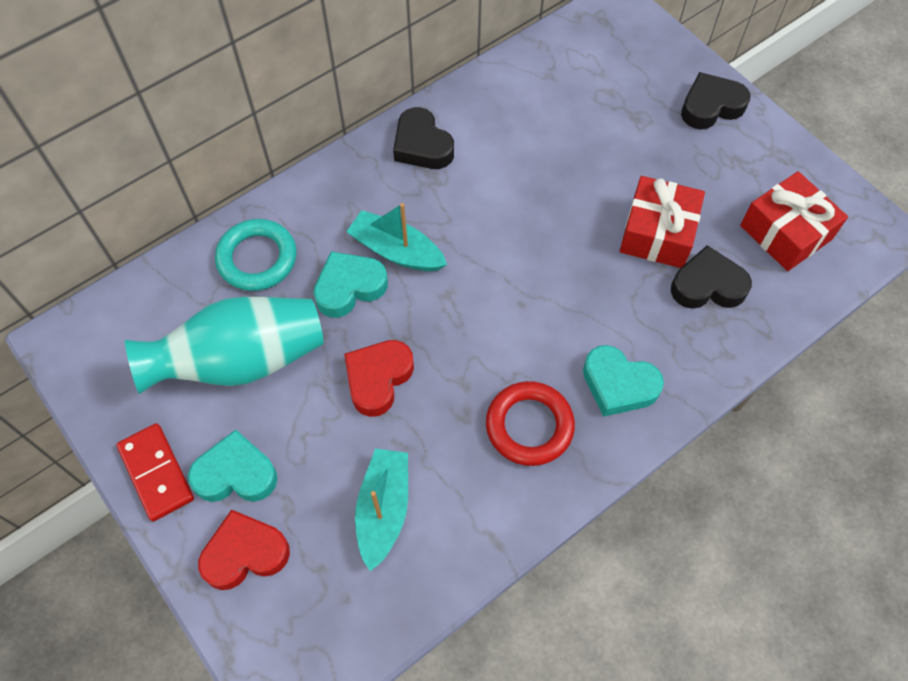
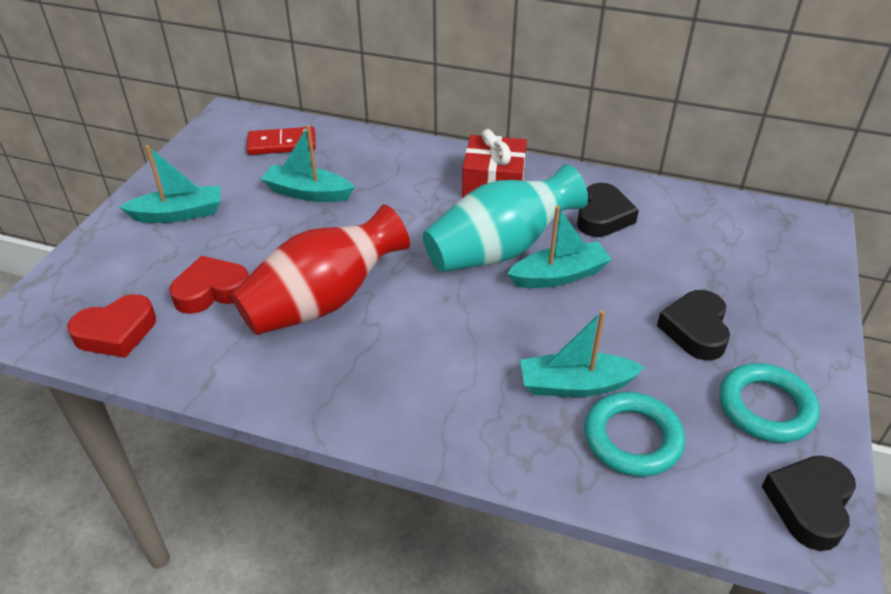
red gift: 2 -> 1
red ring: 1 -> 0
red vase: 0 -> 1
turquoise boat: 2 -> 4
turquoise heart: 3 -> 0
turquoise ring: 1 -> 2

